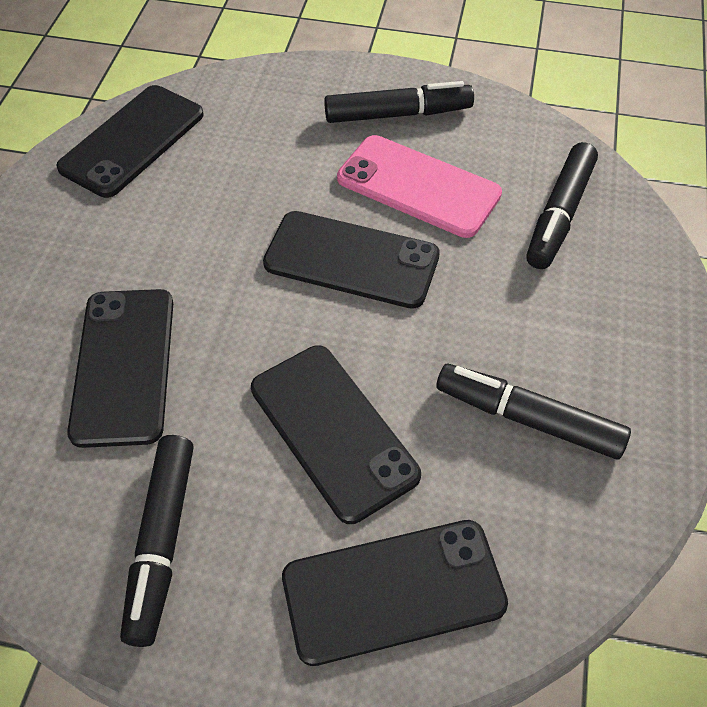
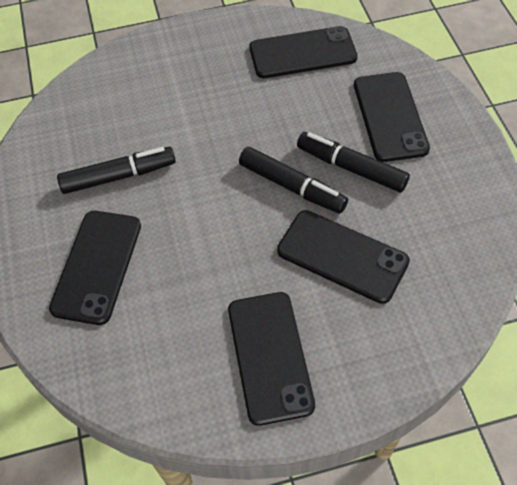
black marker: 4 -> 3
pink phone: 1 -> 0

